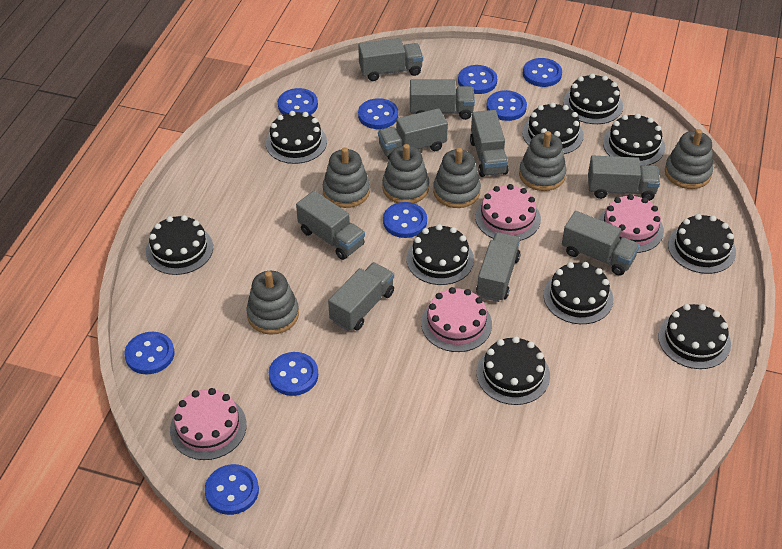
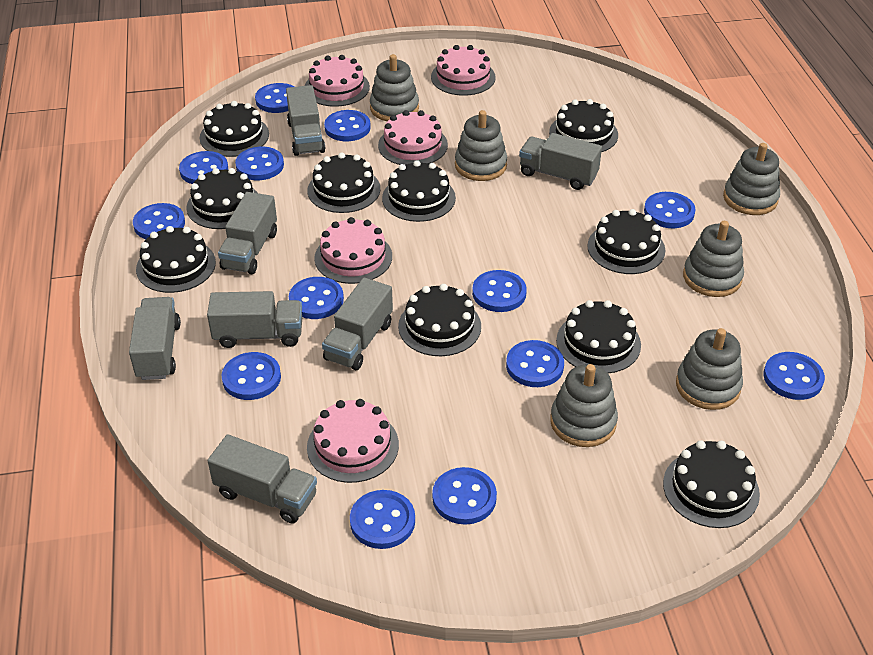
blue button: 9 -> 13
grey truck: 9 -> 7
pink cake: 4 -> 5

